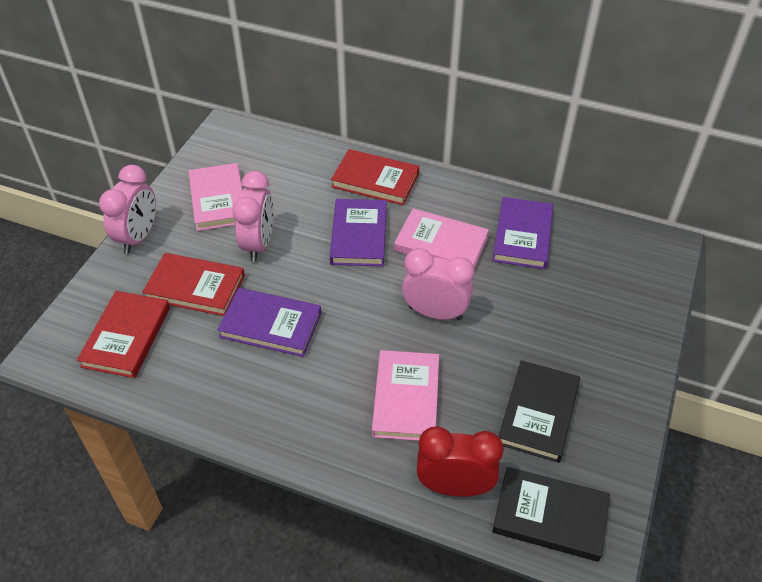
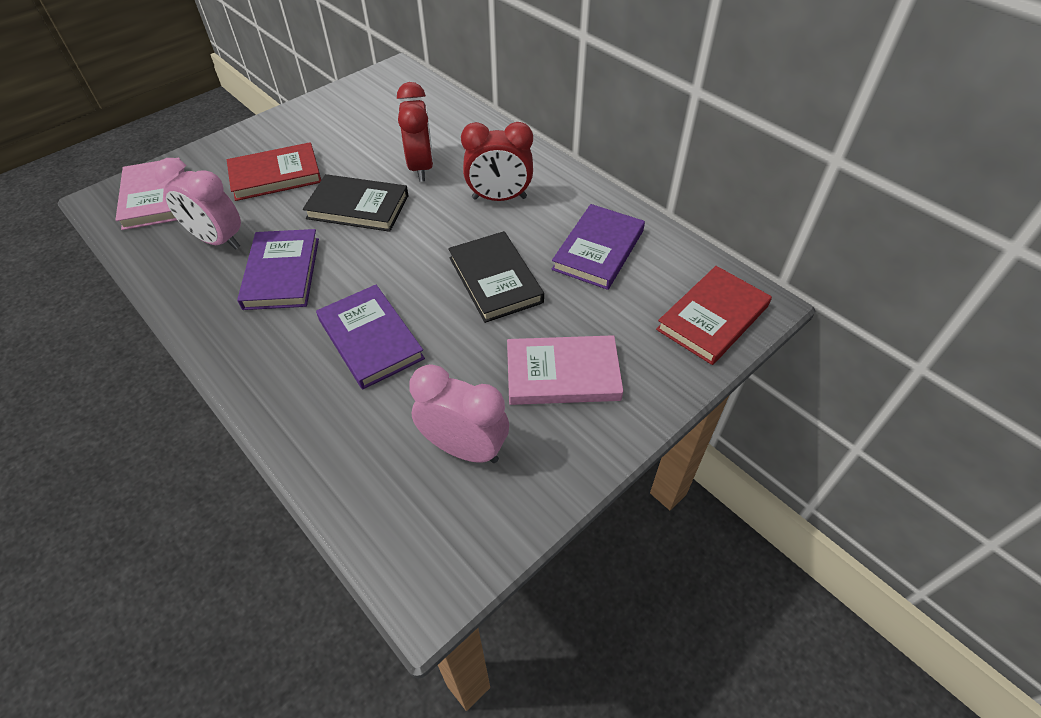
pink book: 3 -> 2
pink clock: 3 -> 2
red book: 3 -> 2
red clock: 1 -> 2

